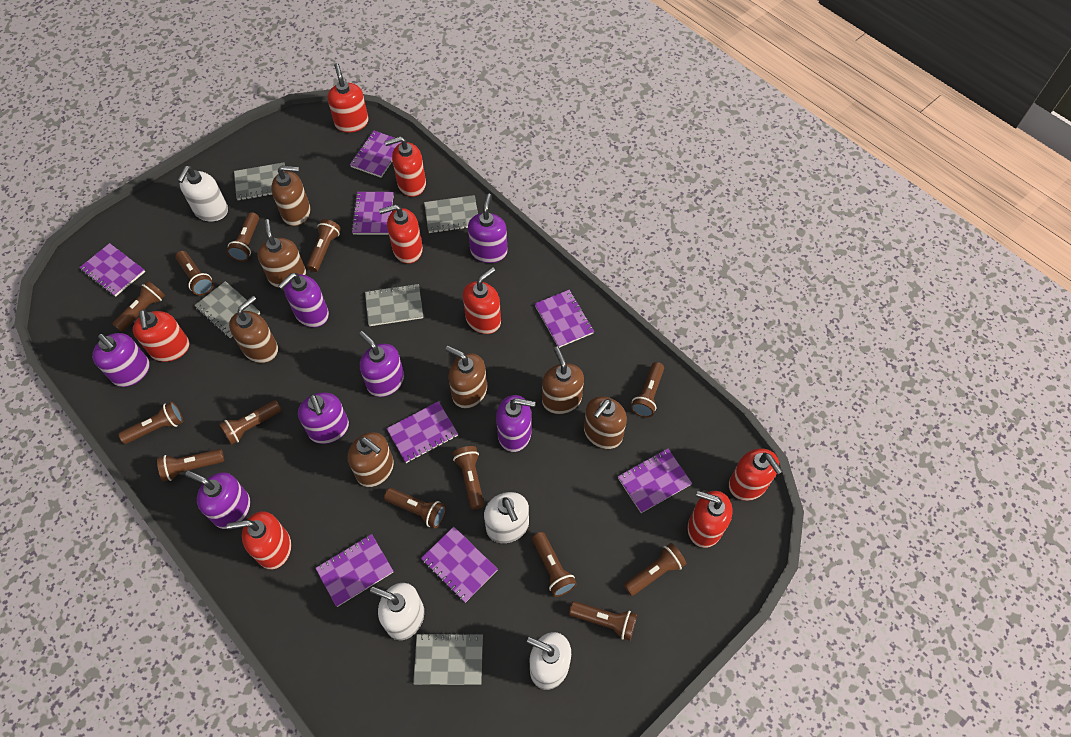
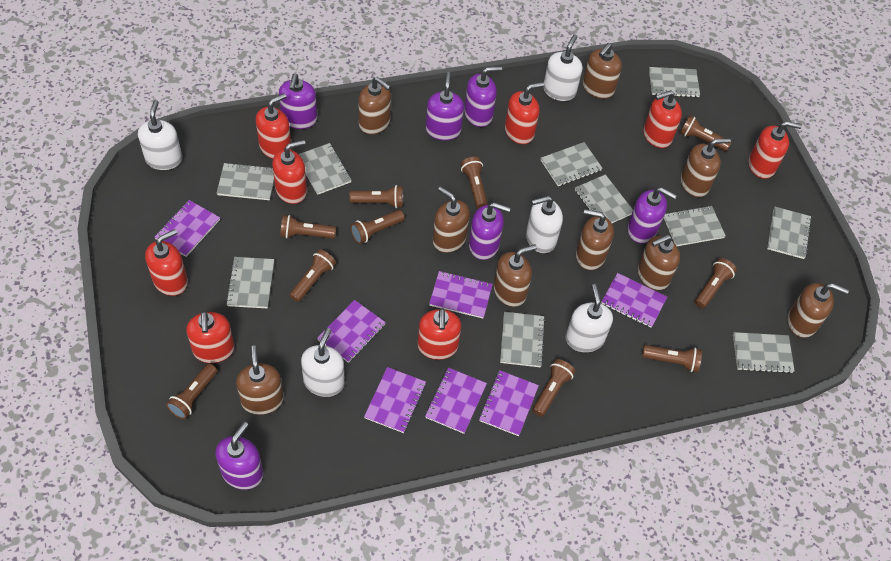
brown flashlight: 13 -> 10
brown soap dispenser: 7 -> 9
grey notebook: 5 -> 10
purple notebook: 8 -> 7
purple soap dispenser: 7 -> 6
white soap dispenser: 4 -> 5

